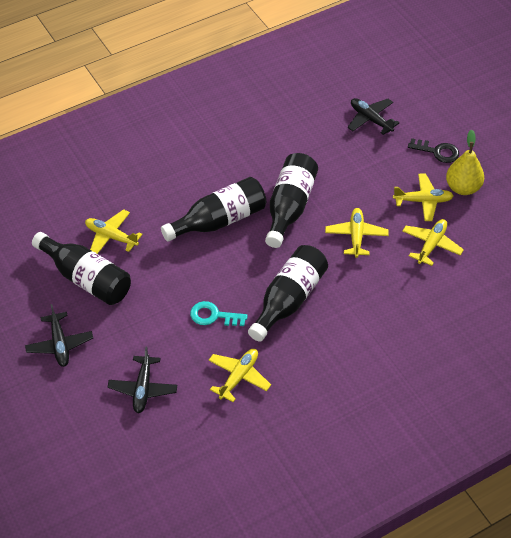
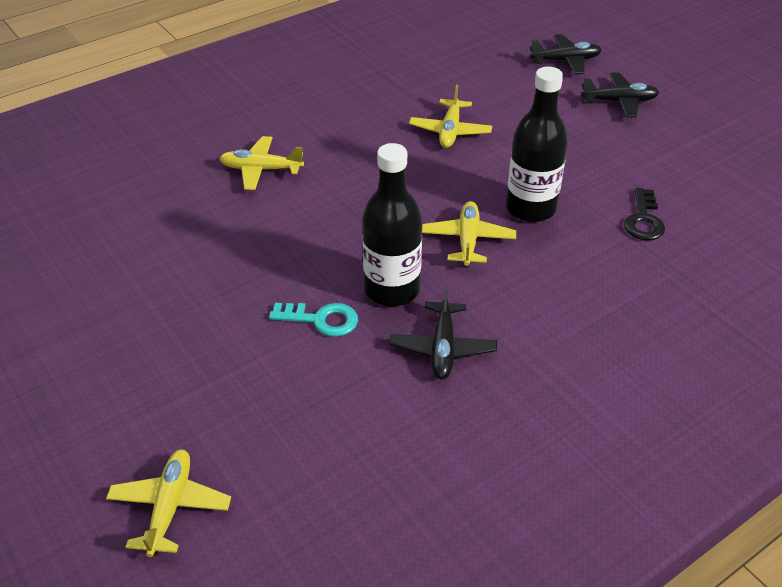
black bottle: 4 -> 2
yellow pear: 1 -> 0
yellow plane: 5 -> 4

